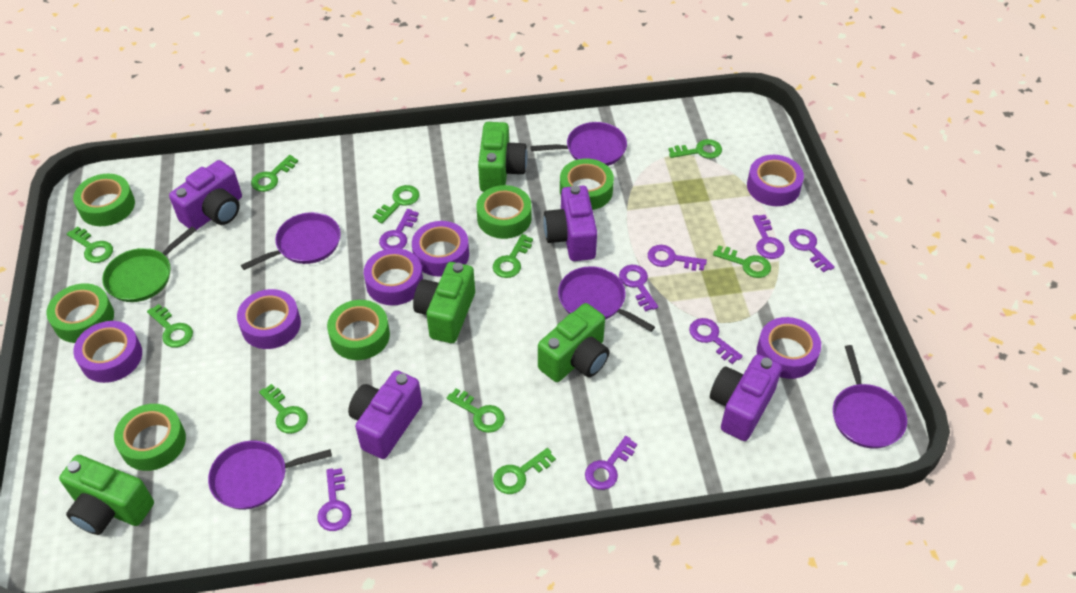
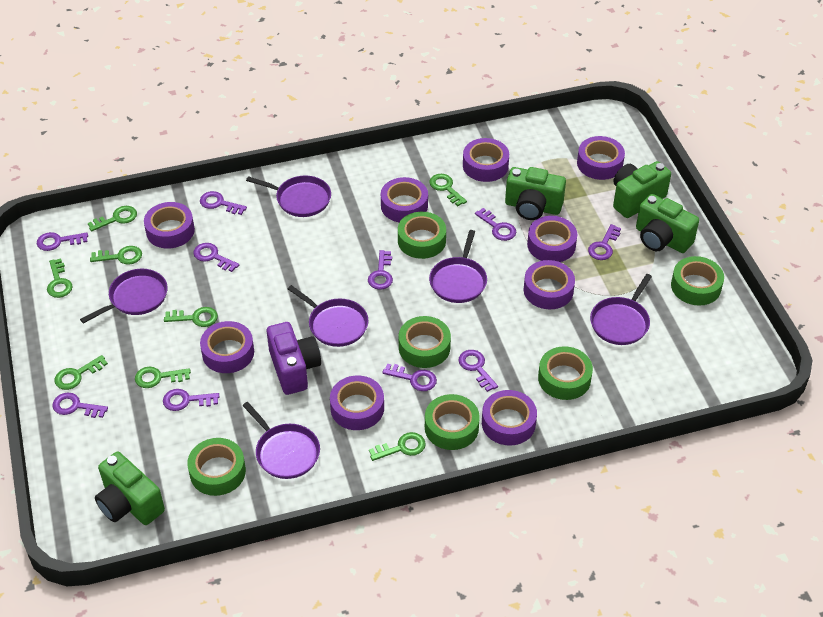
green key: 10 -> 8
green pan: 1 -> 0
purple camera: 4 -> 1
purple key: 8 -> 10
purple pan: 5 -> 6
purple tape: 6 -> 9

